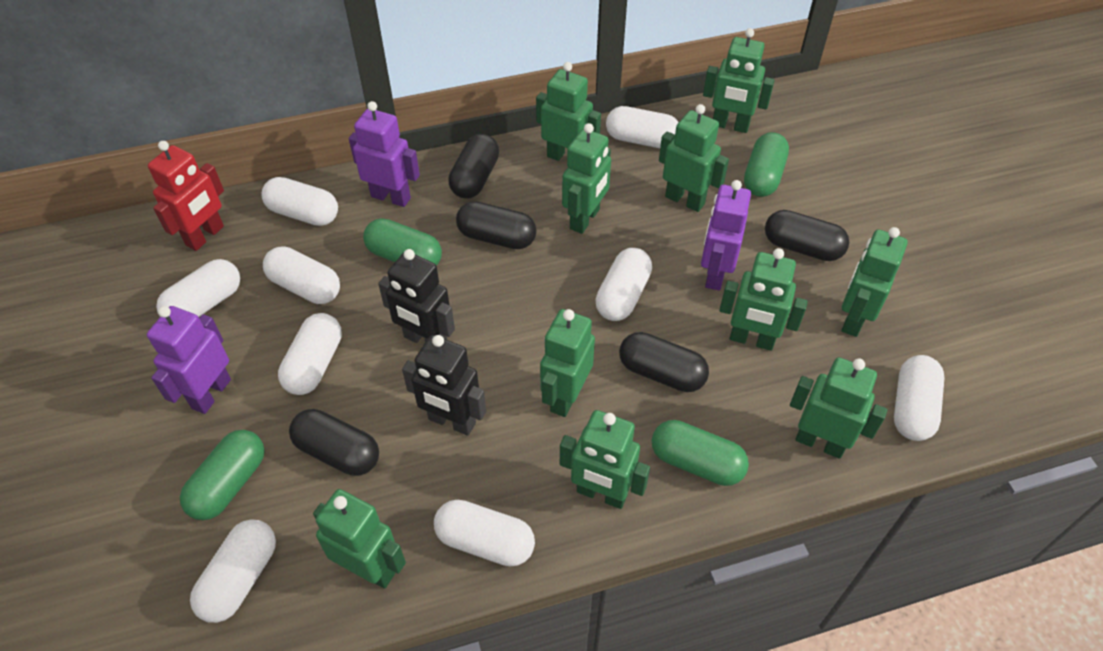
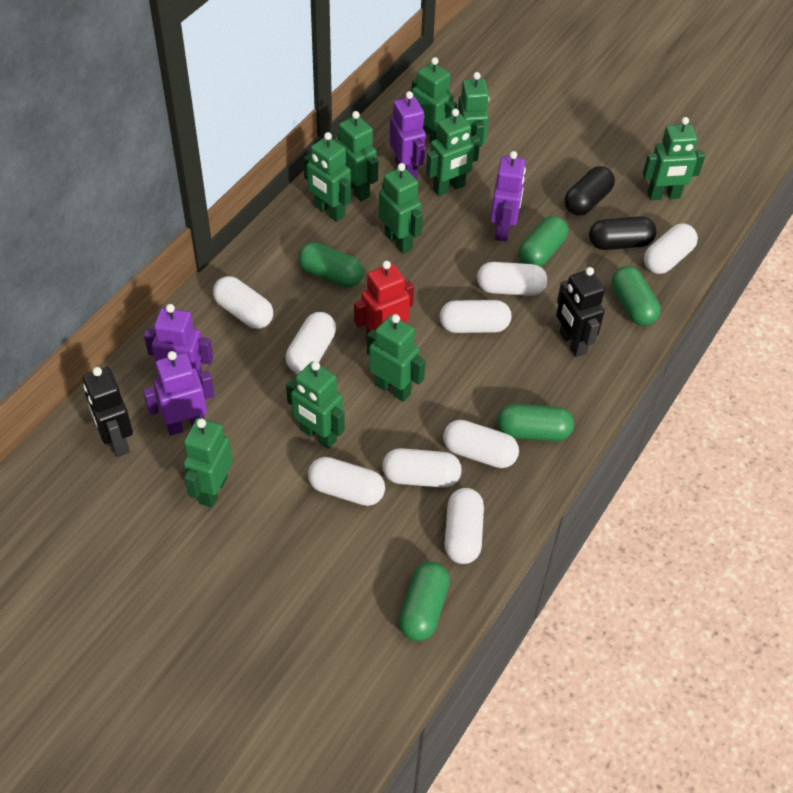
black capsule: 5 -> 2
green capsule: 4 -> 5
purple robot: 3 -> 4

